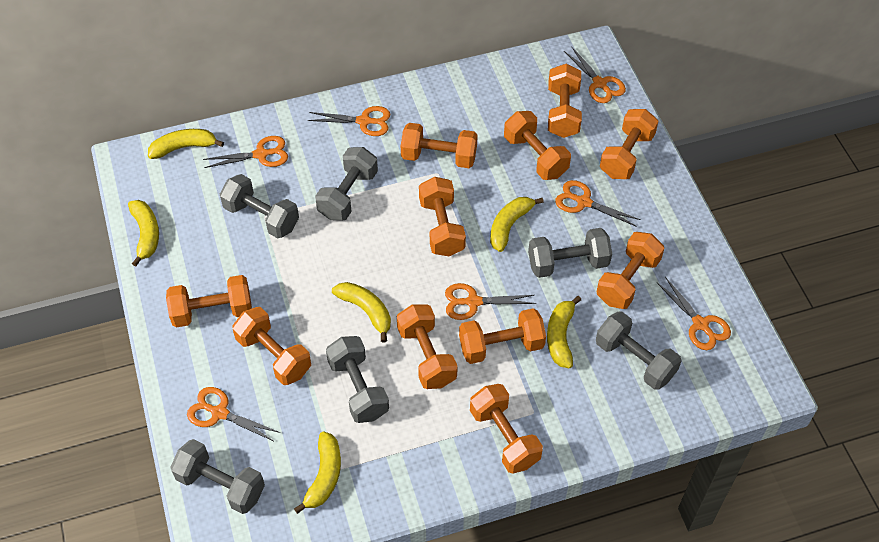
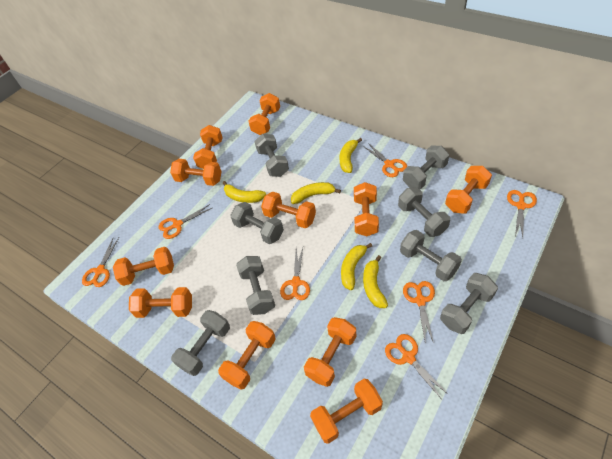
grey dumbbell: 6 -> 8
yellow banana: 6 -> 5

